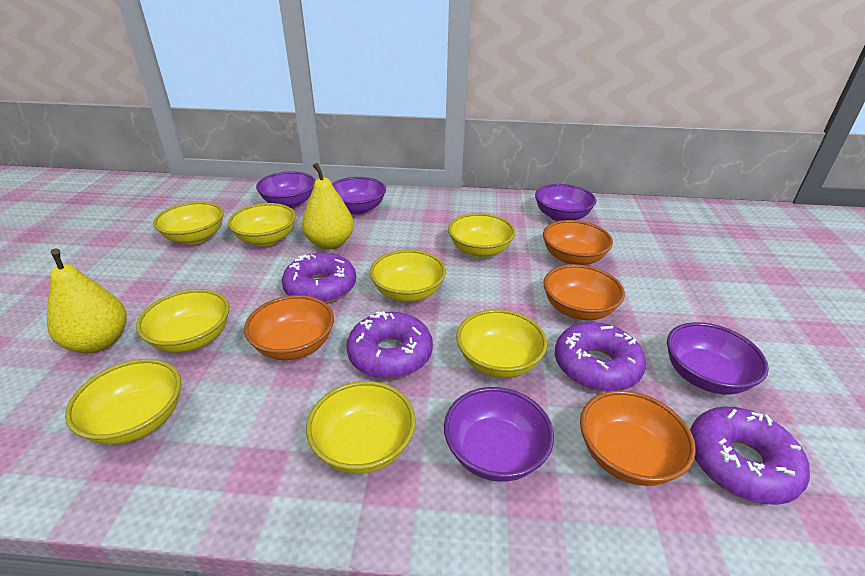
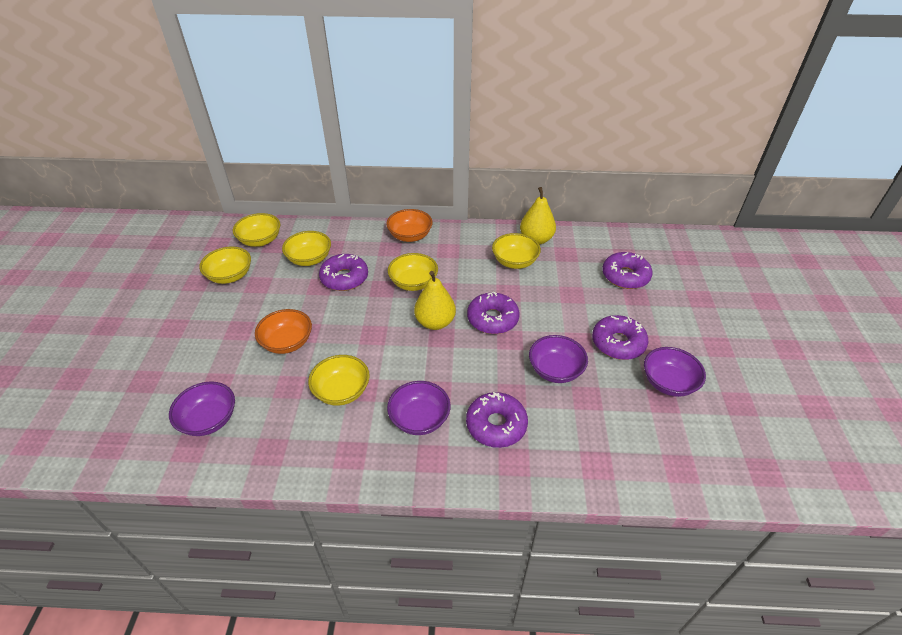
orange bowl: 4 -> 2
purple bowl: 5 -> 4
purple donut: 4 -> 5
yellow bowl: 8 -> 6

